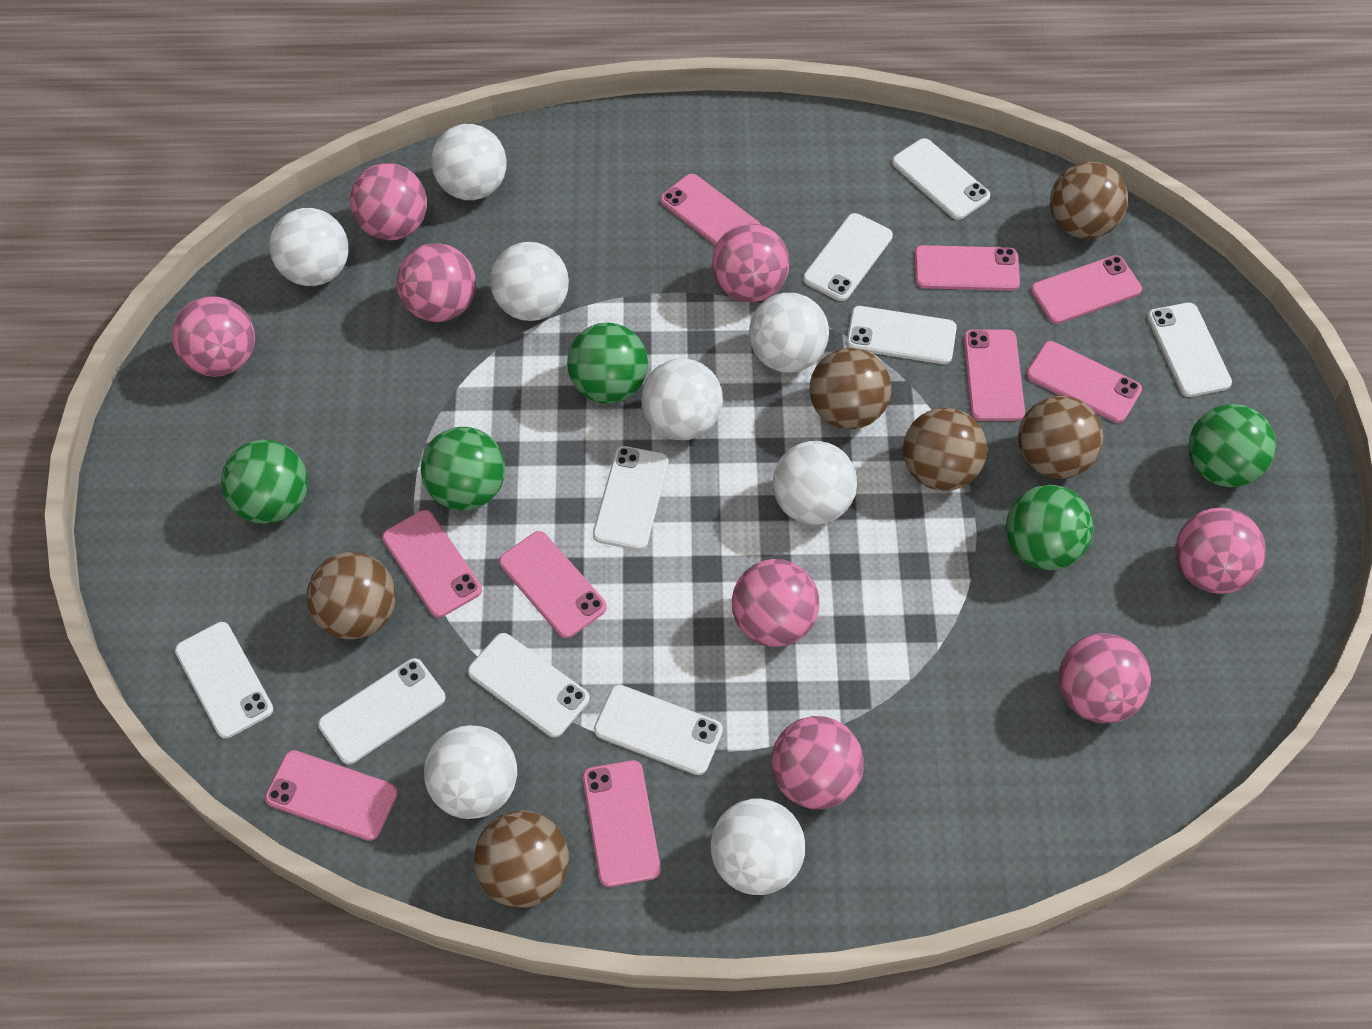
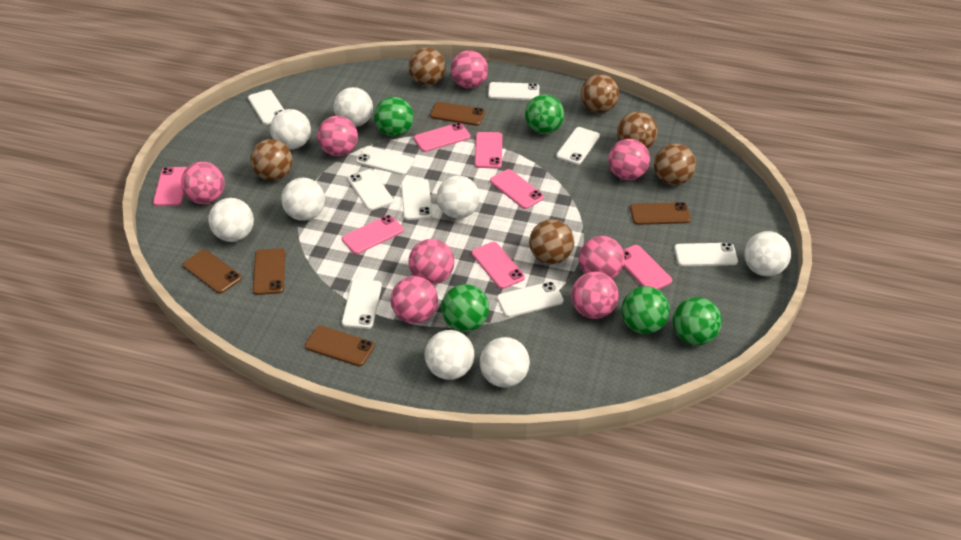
brown phone: 0 -> 5
pink phone: 9 -> 7

